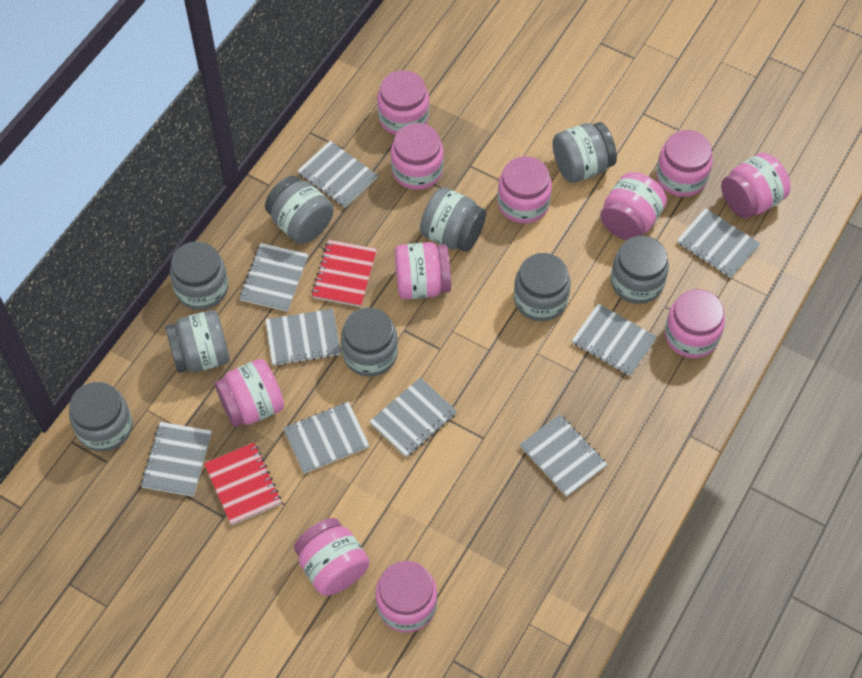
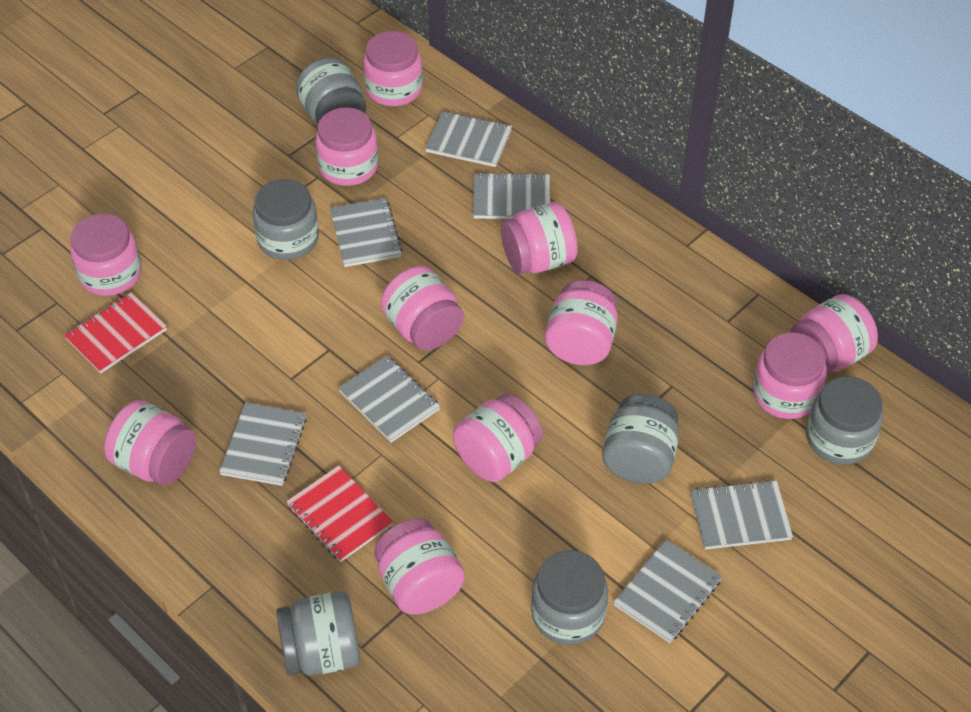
grey jar: 9 -> 6
grey notebook: 9 -> 7

